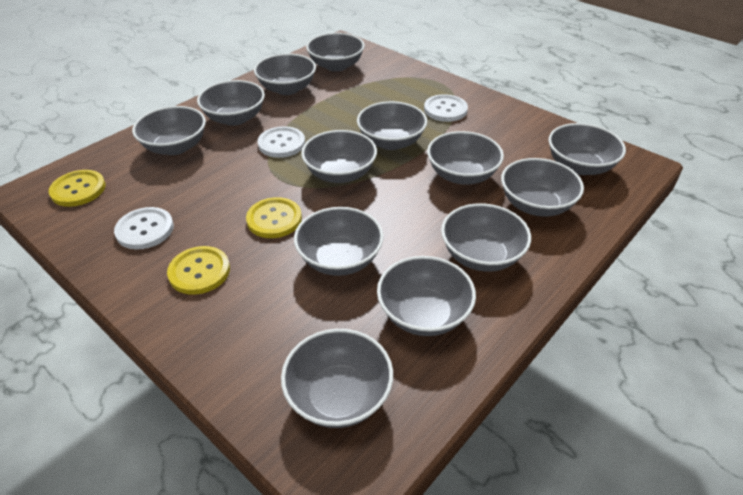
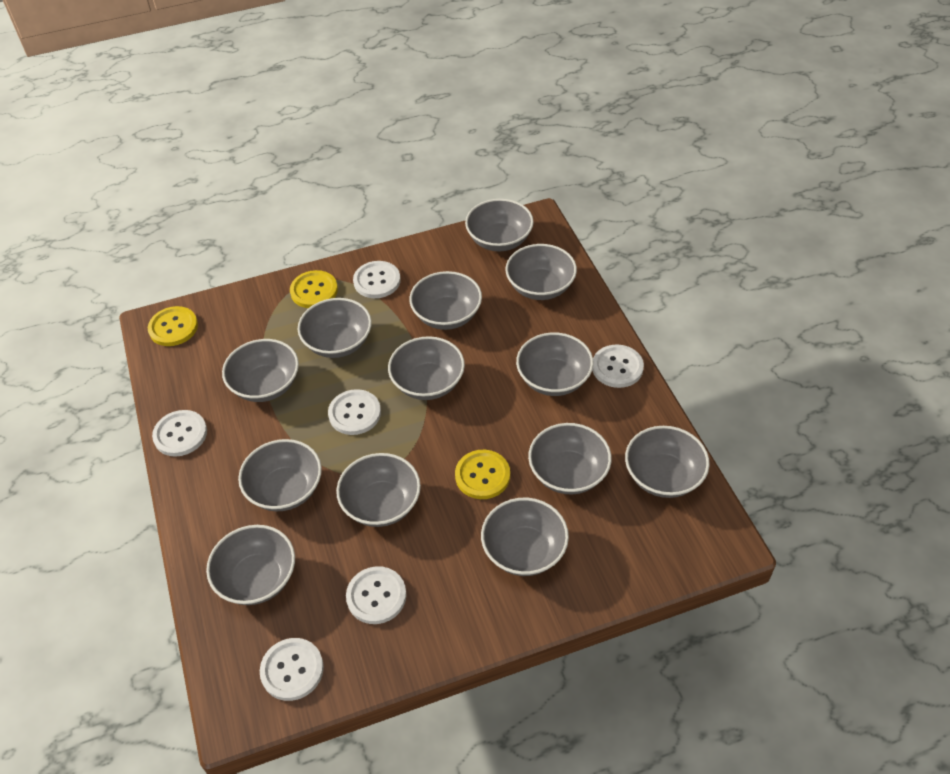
white button: 3 -> 6

